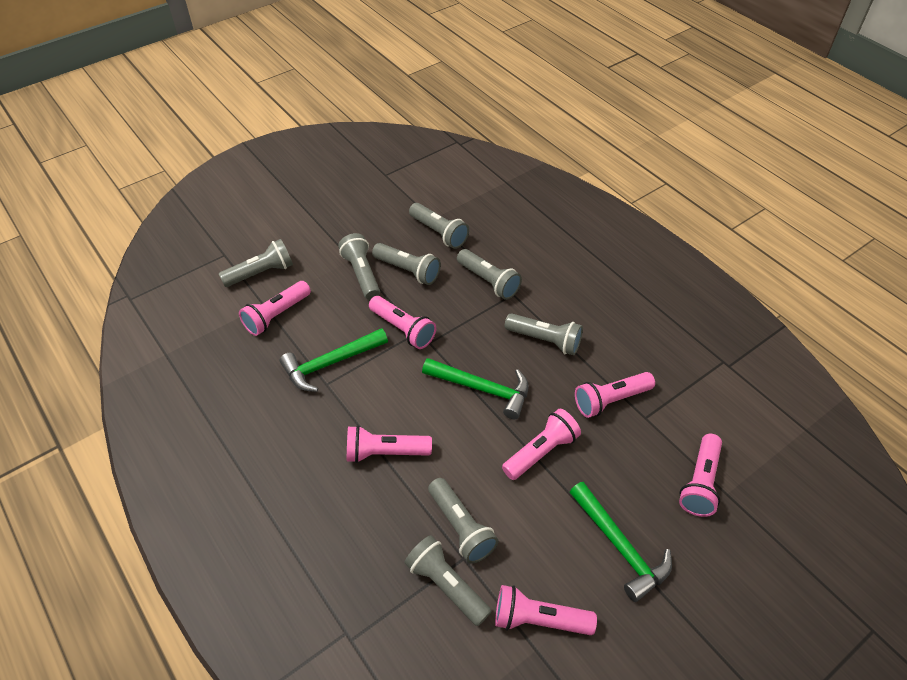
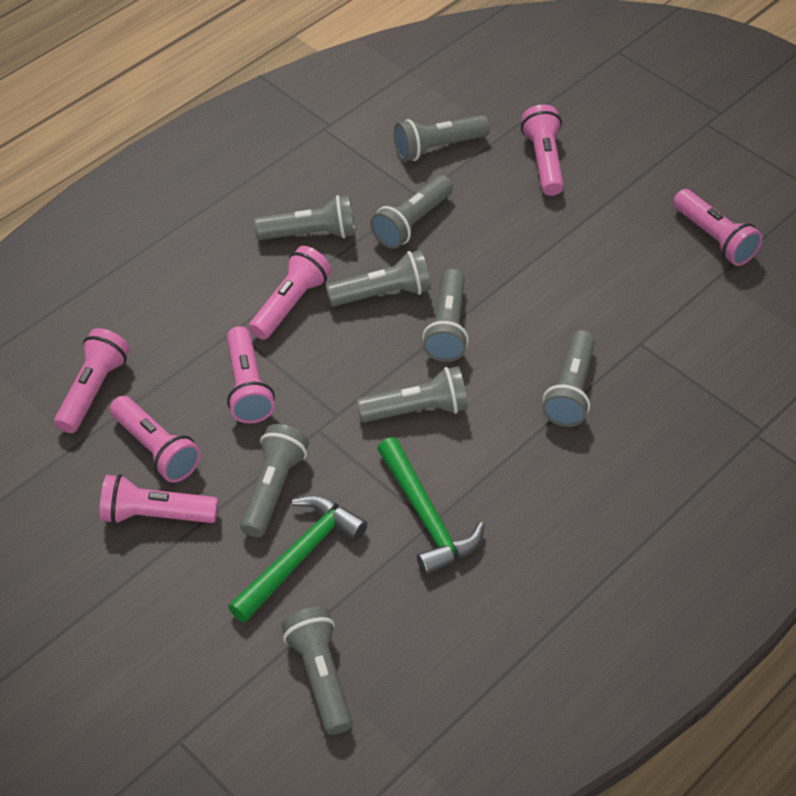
green hammer: 3 -> 2
grey flashlight: 8 -> 9

